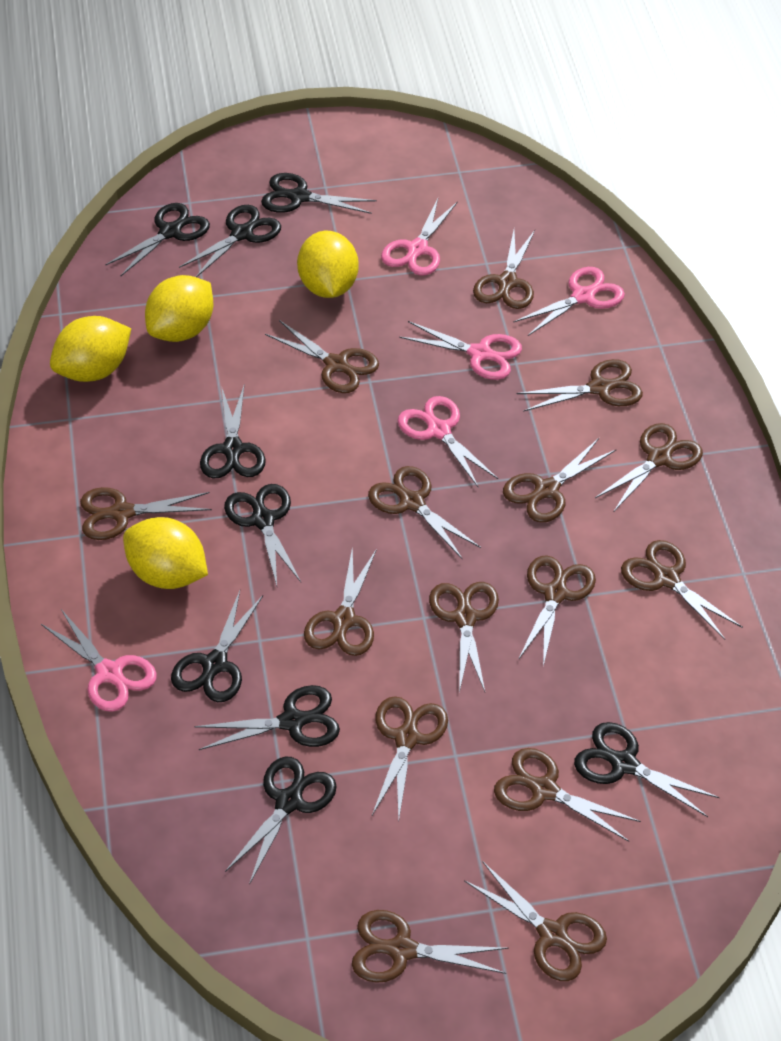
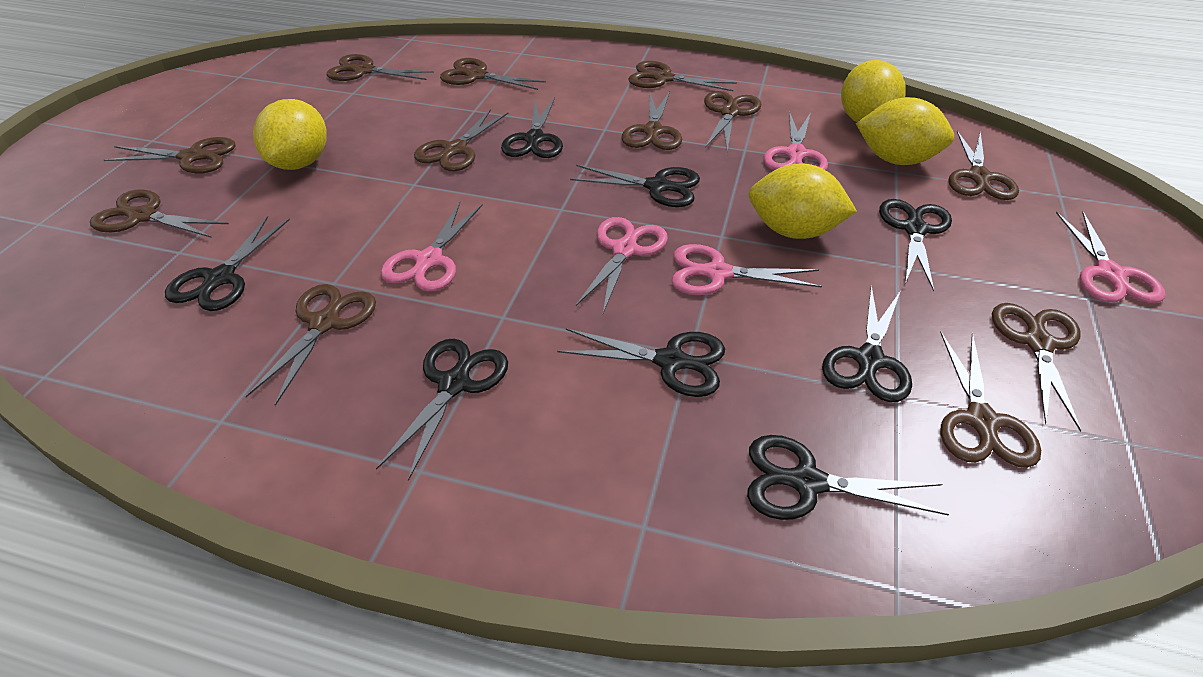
black scissors: 9 -> 8
brown scissors: 15 -> 12

